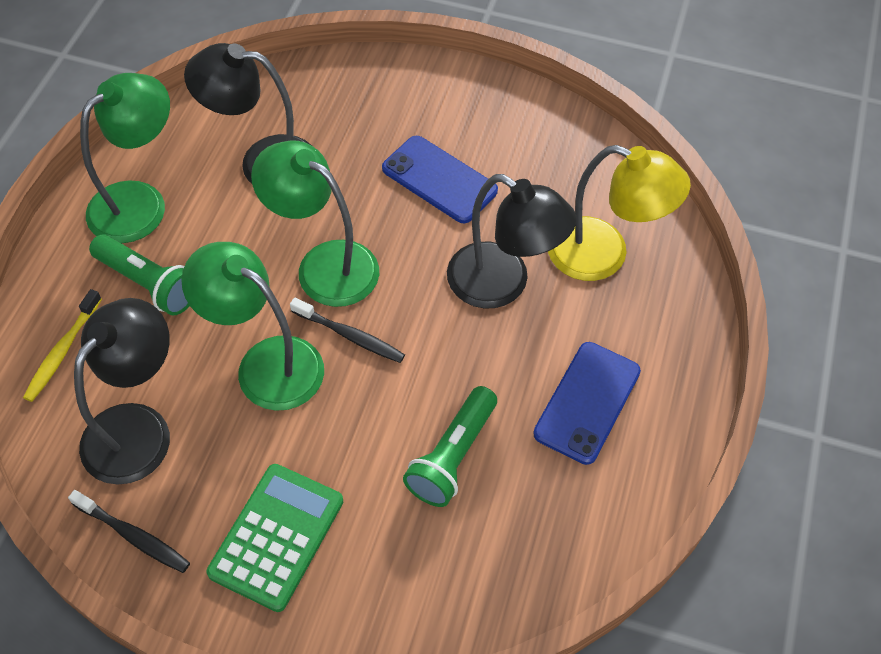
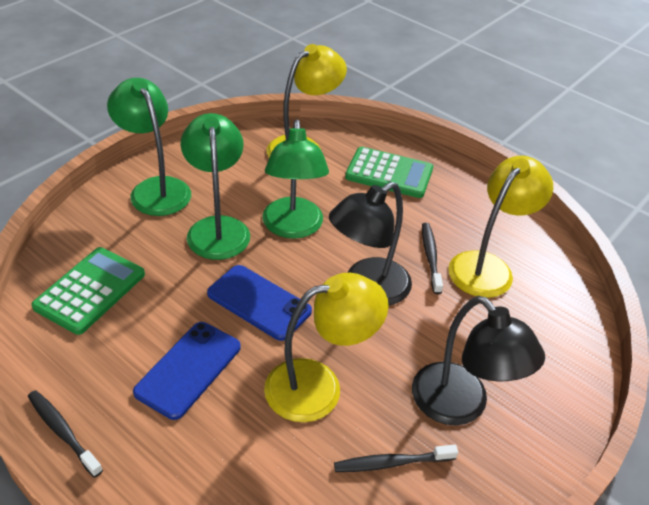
black lamp: 3 -> 2
black toothbrush: 2 -> 3
green calculator: 1 -> 2
green flashlight: 2 -> 0
yellow lamp: 1 -> 3
yellow toothbrush: 1 -> 0

